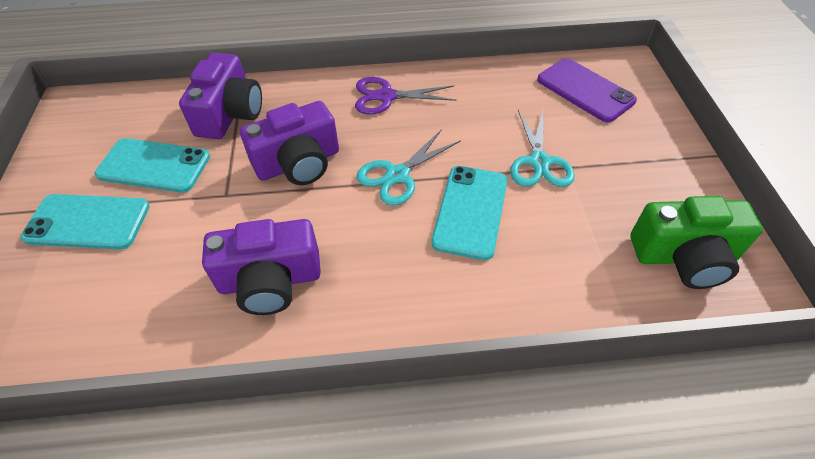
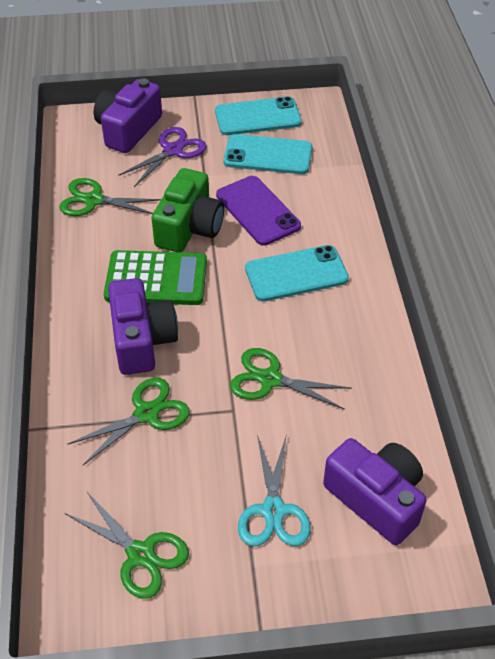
green calculator: 0 -> 1
green scissors: 0 -> 4
turquoise scissors: 2 -> 1

